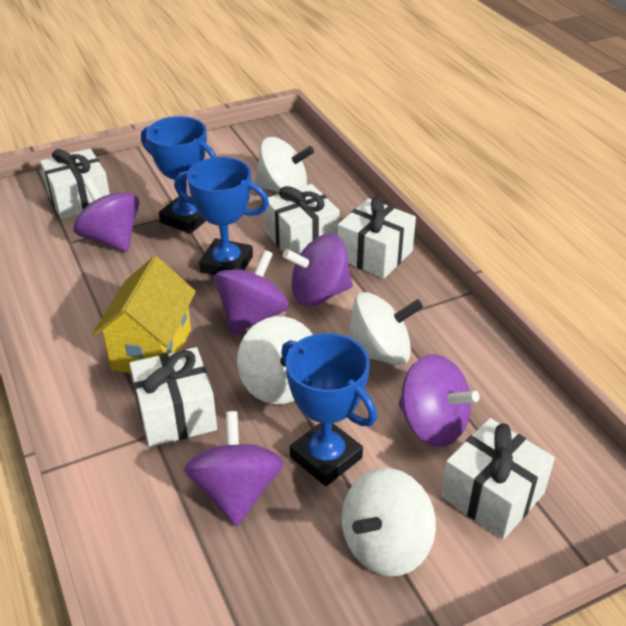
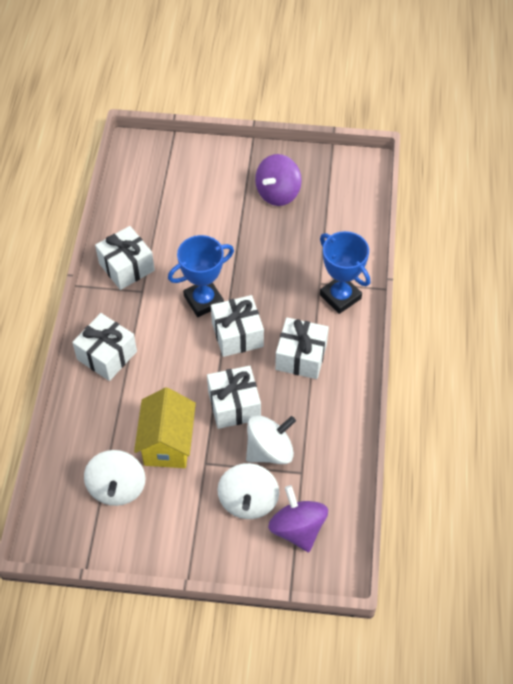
blue trophy: 3 -> 2
purple spinning top: 5 -> 2
white spinning top: 4 -> 3

